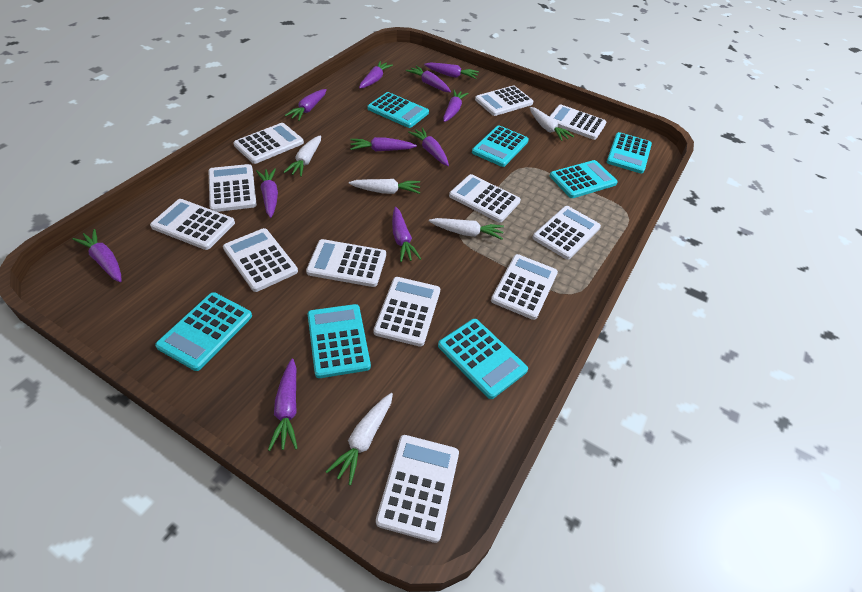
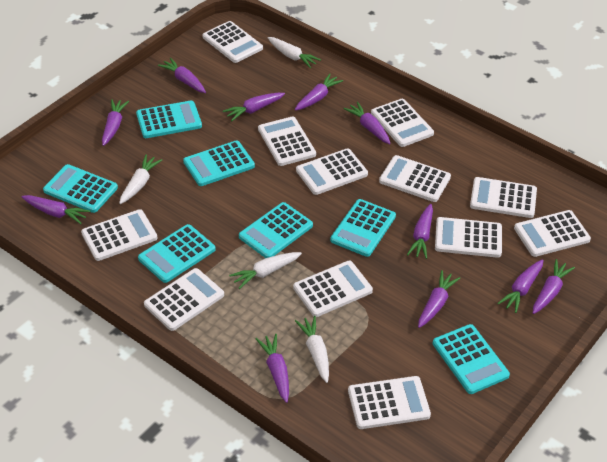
white carrot: 5 -> 4

